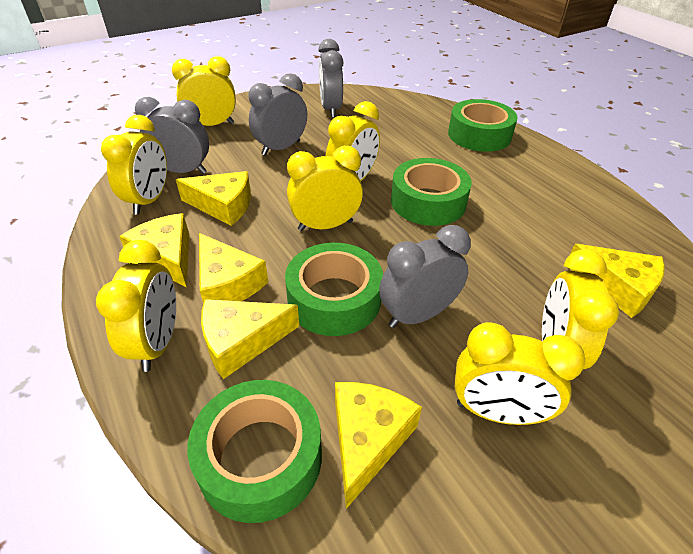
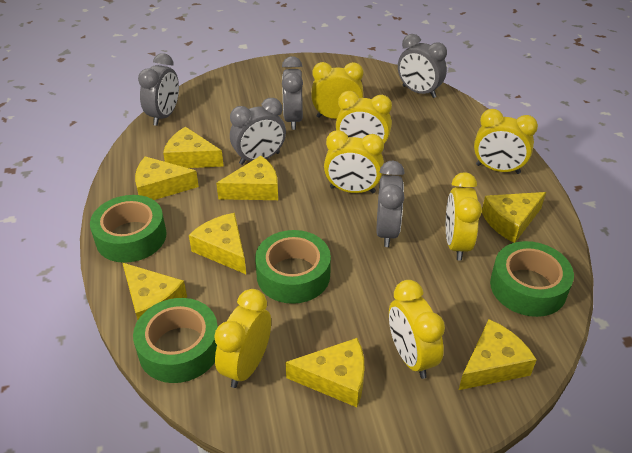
grey clock: 4 -> 5
yellow cheese: 6 -> 8

